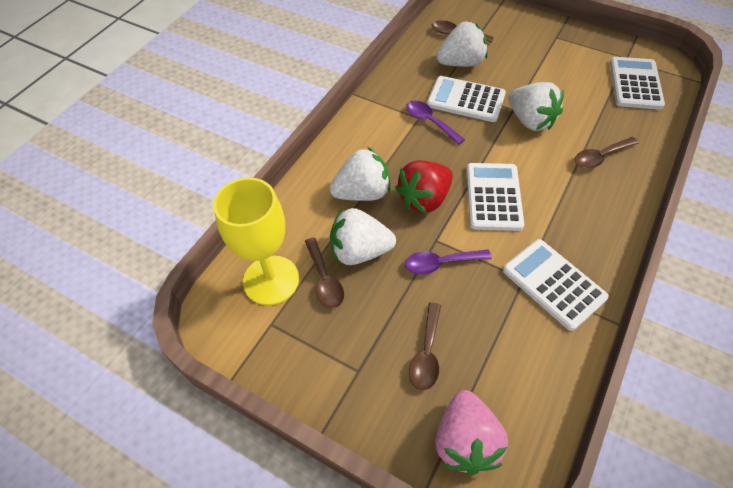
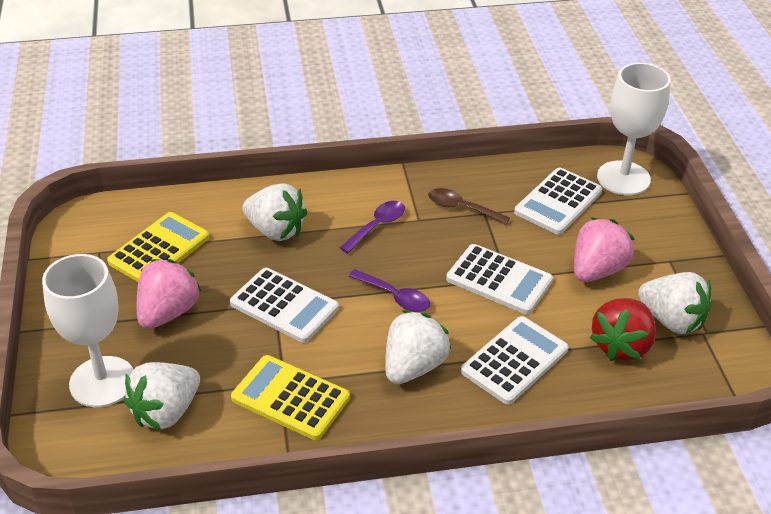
brown spoon: 4 -> 1
pink strawberry: 1 -> 2
white goblet: 0 -> 2
yellow calculator: 0 -> 2
yellow goblet: 1 -> 0

